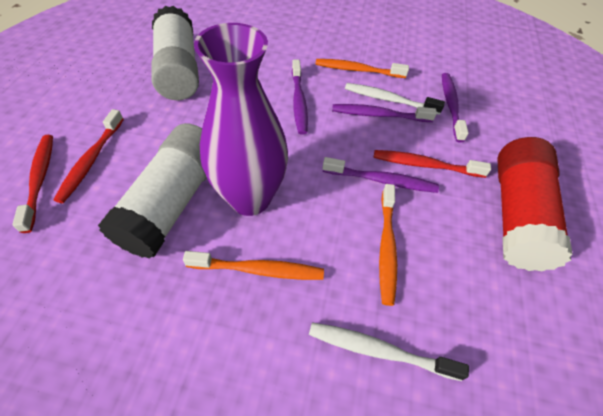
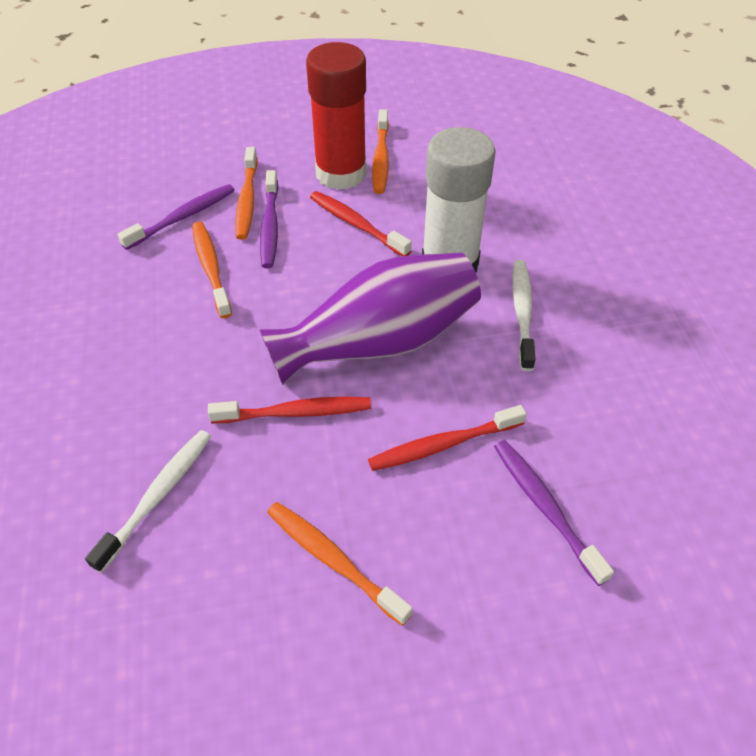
orange toothbrush: 3 -> 4
purple toothbrush: 4 -> 3
white glue stick: 2 -> 1

